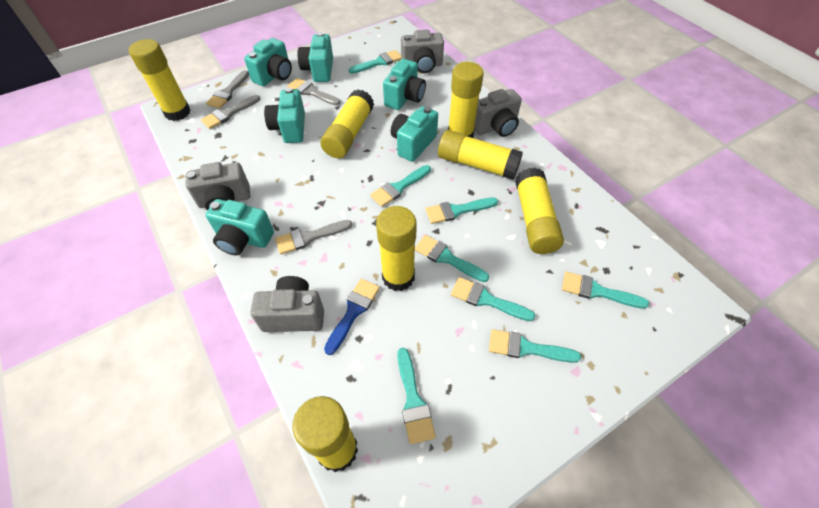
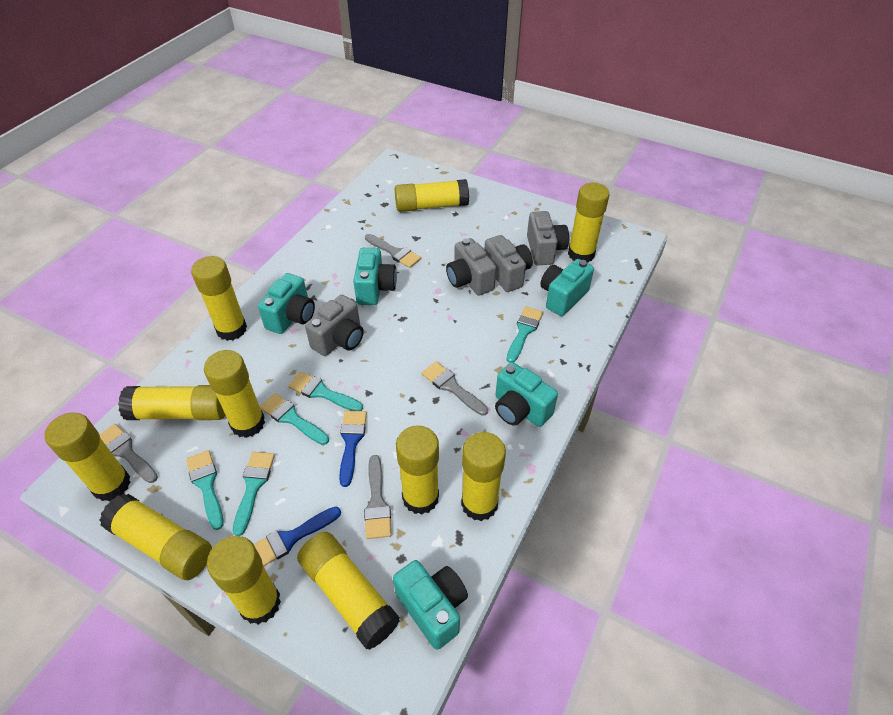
blue brush: 1 -> 2
turquoise brush: 8 -> 5
turquoise camera: 6 -> 5
yellow glue stick: 7 -> 11

